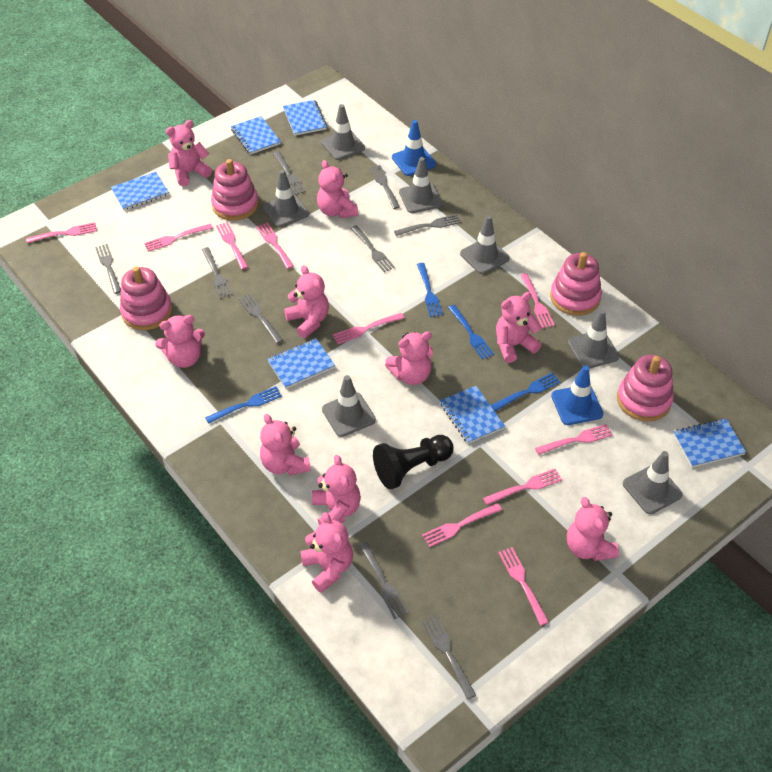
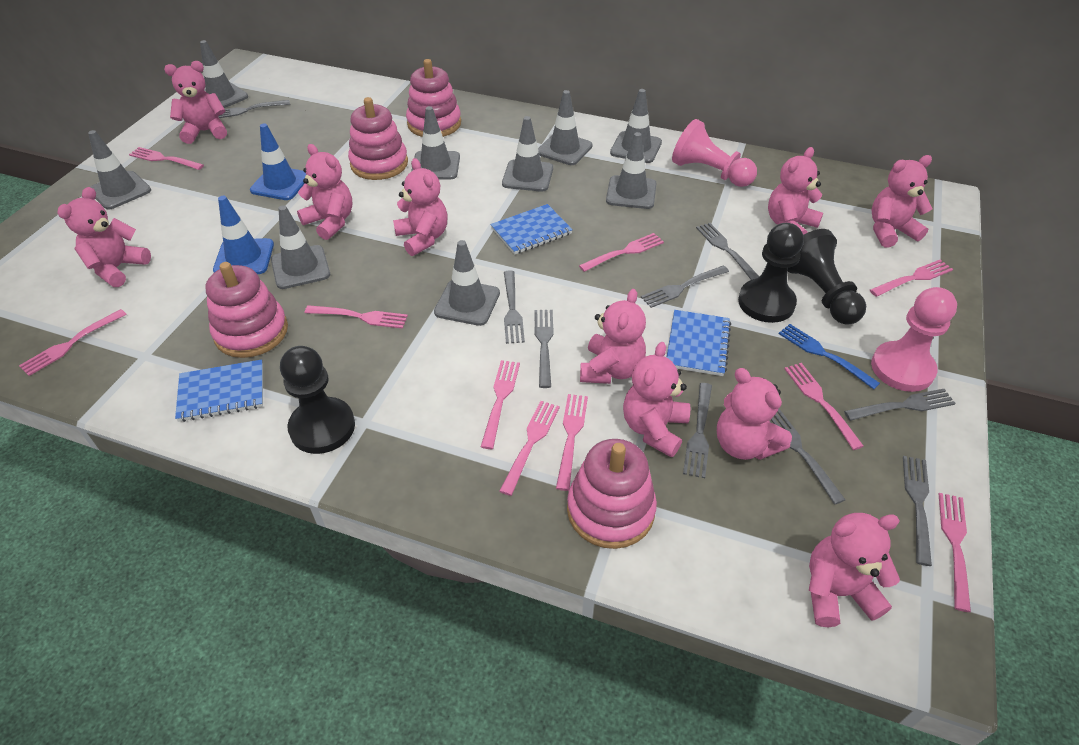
black pawn: 1 -> 3
blue fork: 4 -> 1
blue notebook: 6 -> 3
grey traffic cone: 7 -> 9
pink pawn: 0 -> 2

